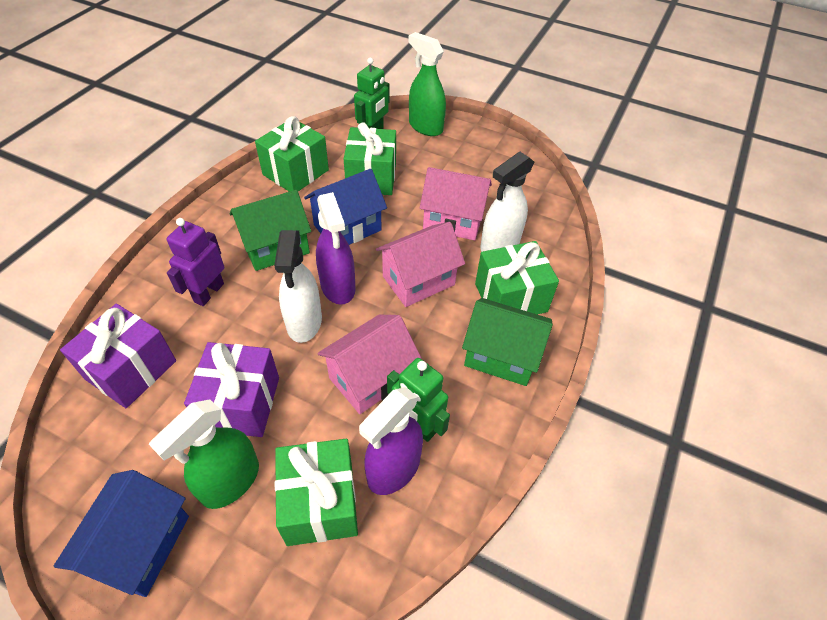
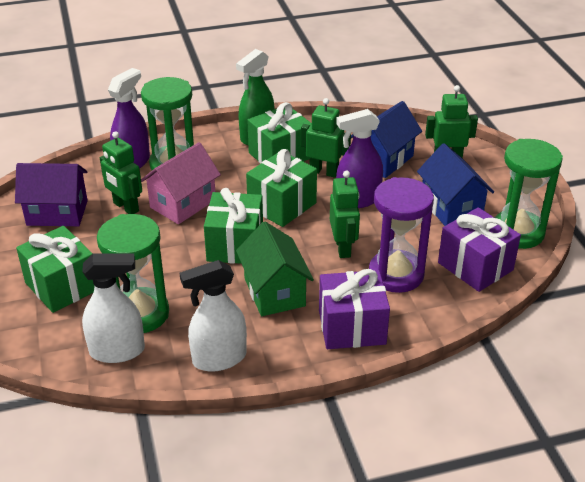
green hourglass: 0 -> 3
green house: 2 -> 1
green robot: 2 -> 4
green spray bottle: 2 -> 1
pink house: 3 -> 1
purple hourglass: 0 -> 1
purple house: 0 -> 1
purple robot: 1 -> 0

